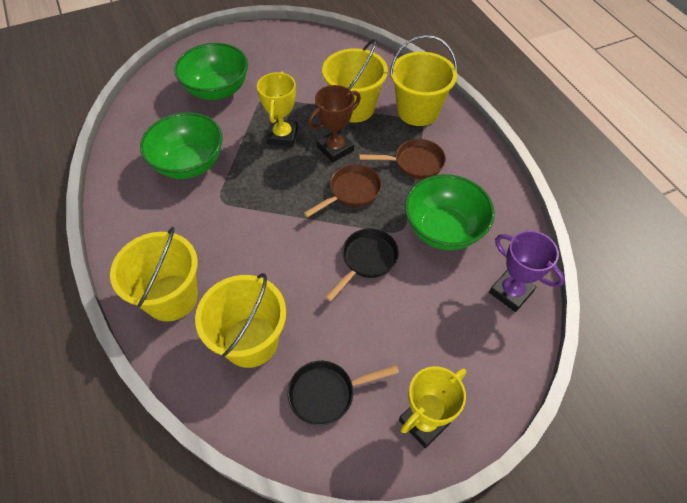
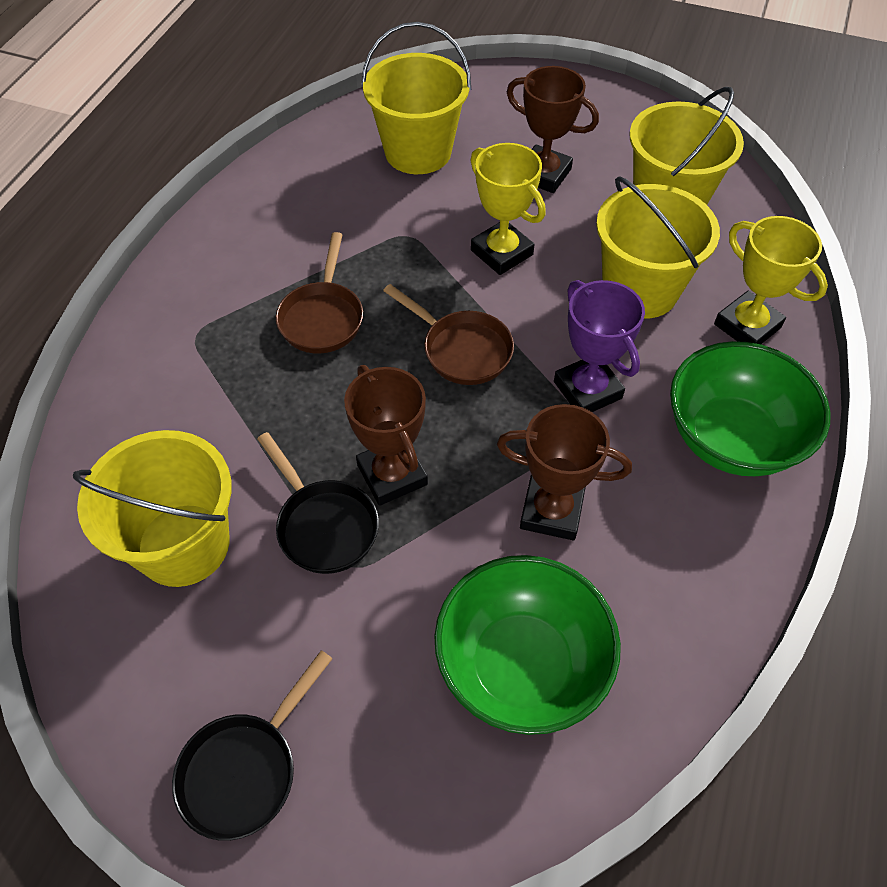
brown trophy: 1 -> 3
green bowl: 3 -> 2

